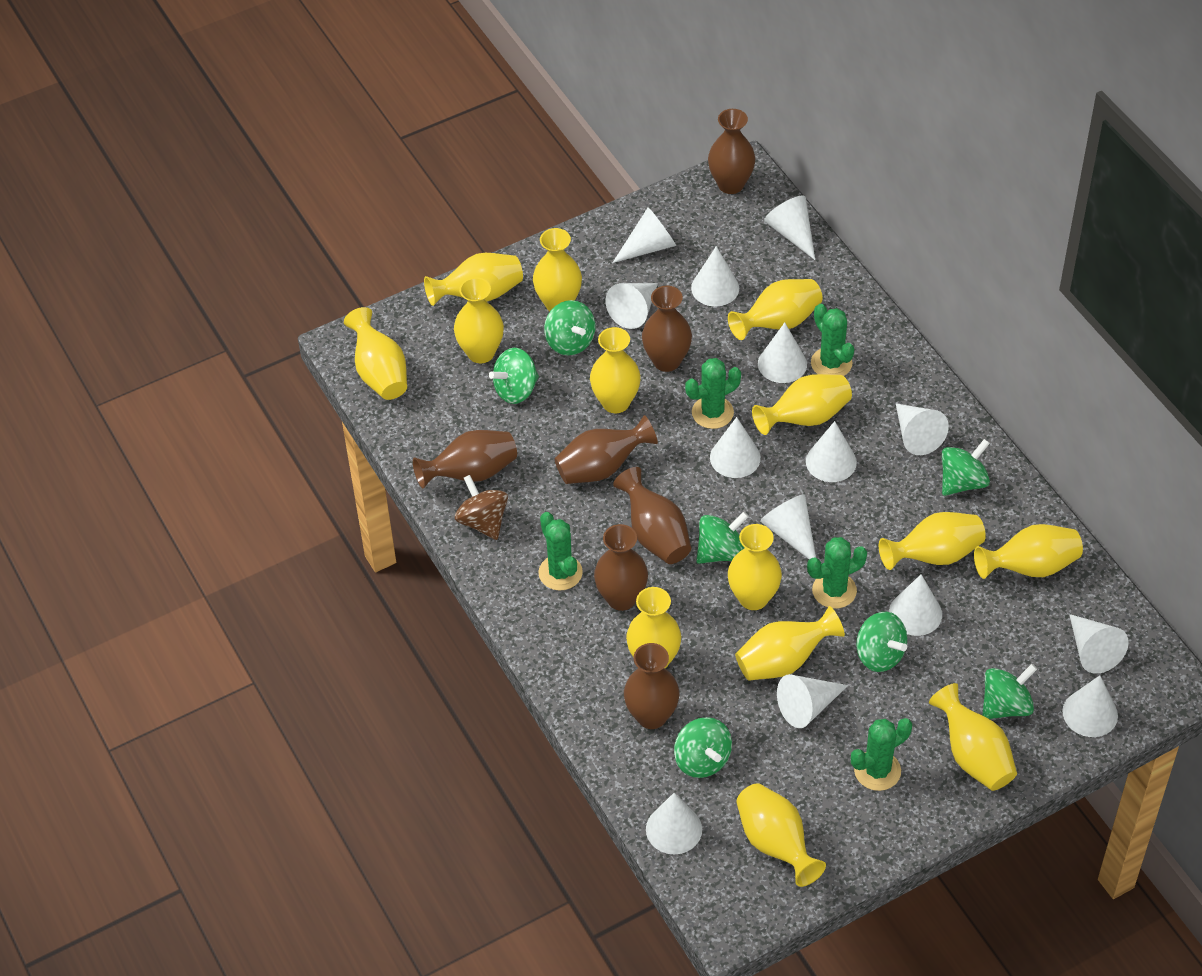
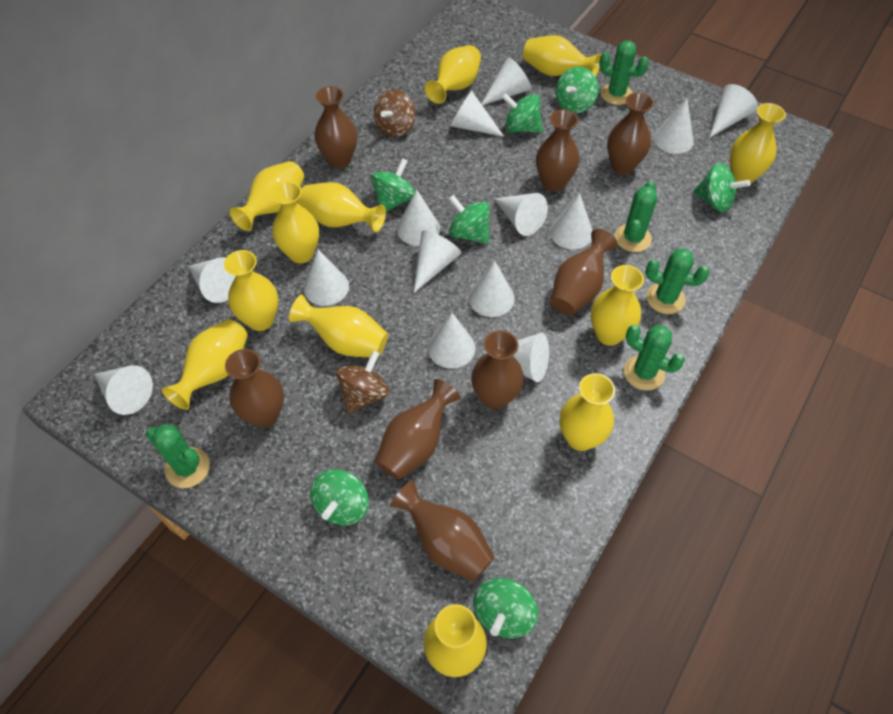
brown spinning top: 1 -> 2
brown vase: 7 -> 8
yellow vase: 14 -> 12

